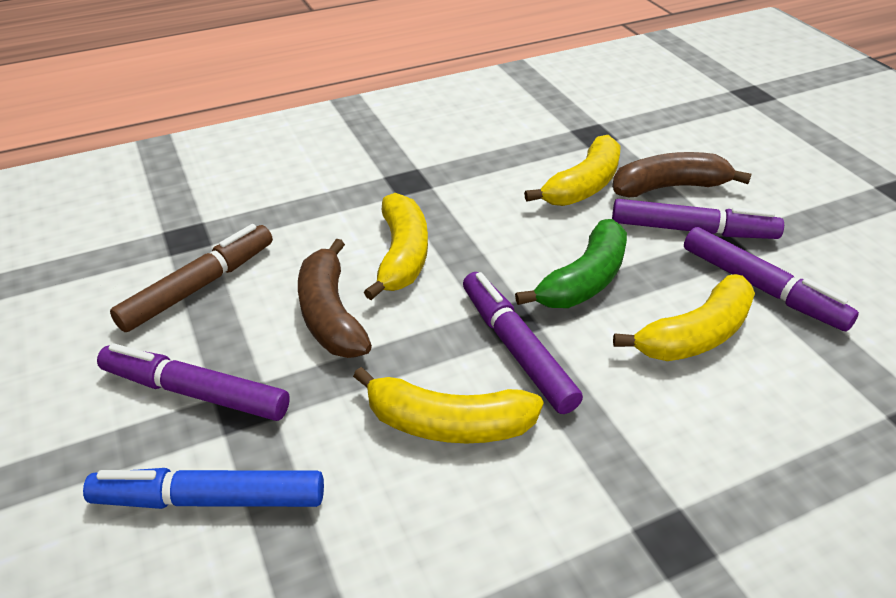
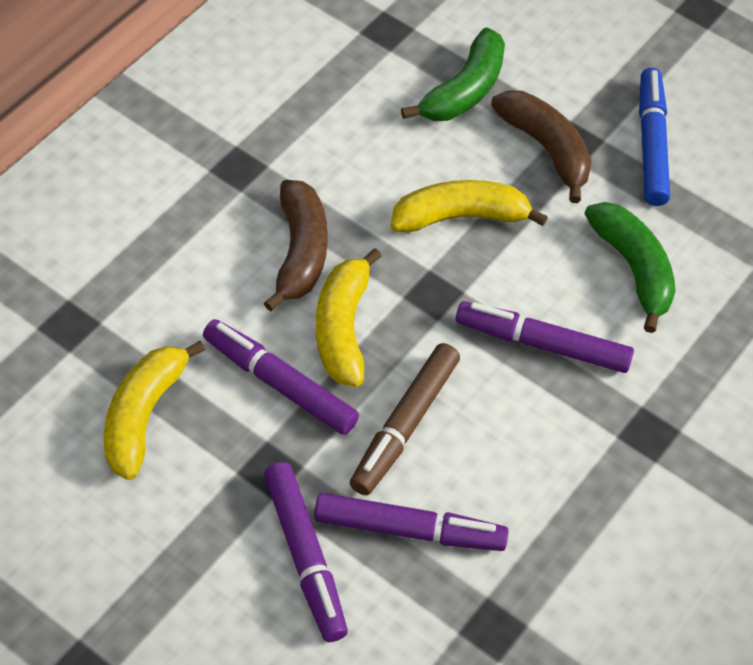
green banana: 1 -> 2
yellow banana: 4 -> 3

